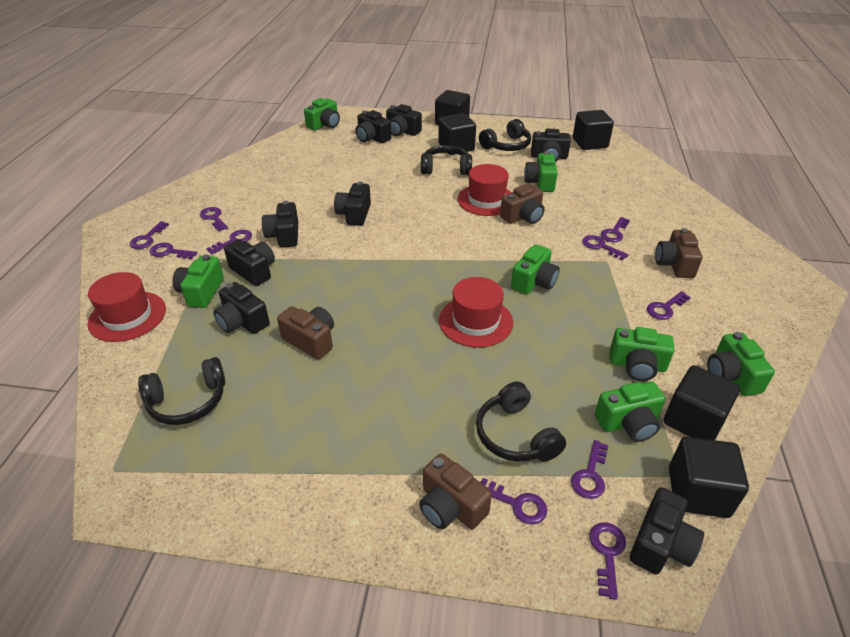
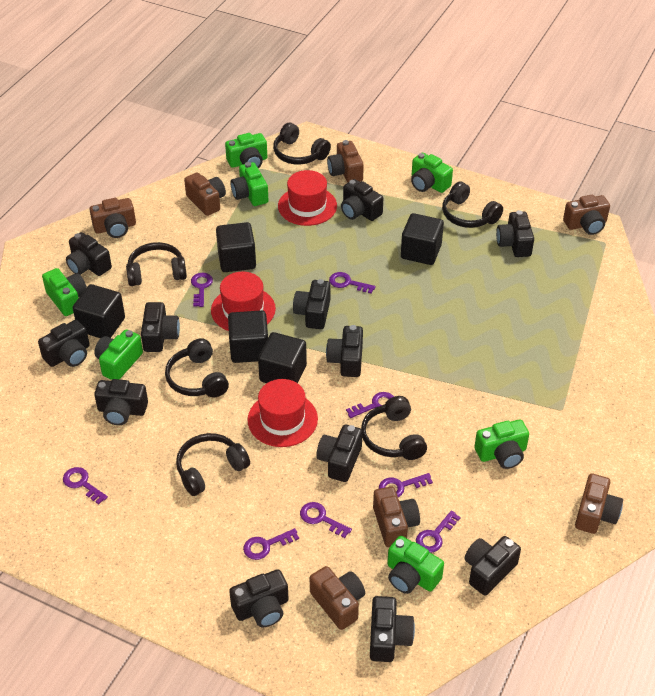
black camera: 8 -> 12
black headphones: 4 -> 6
brown camera: 4 -> 7
purple key: 10 -> 8

